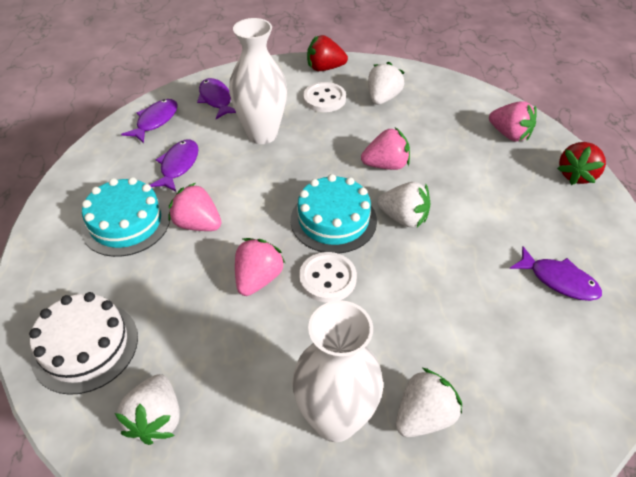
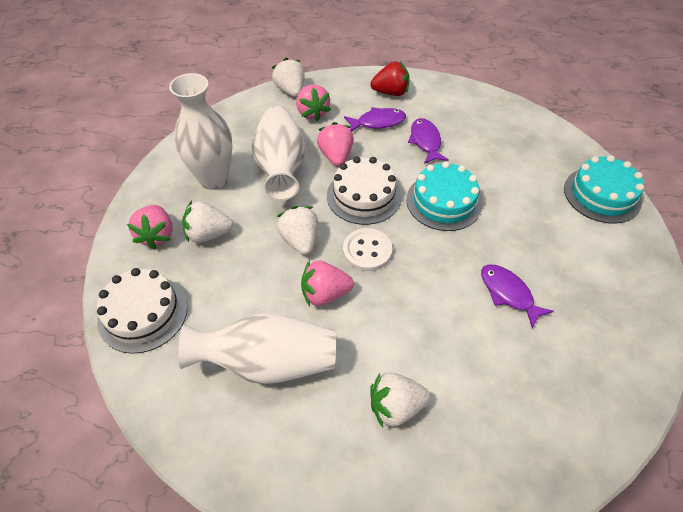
purple fish: 4 -> 3
red strawberry: 2 -> 1
white button: 2 -> 1
white cake: 1 -> 2
white vase: 2 -> 3

